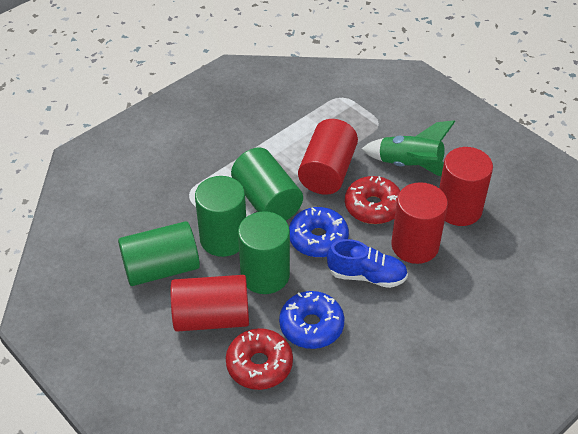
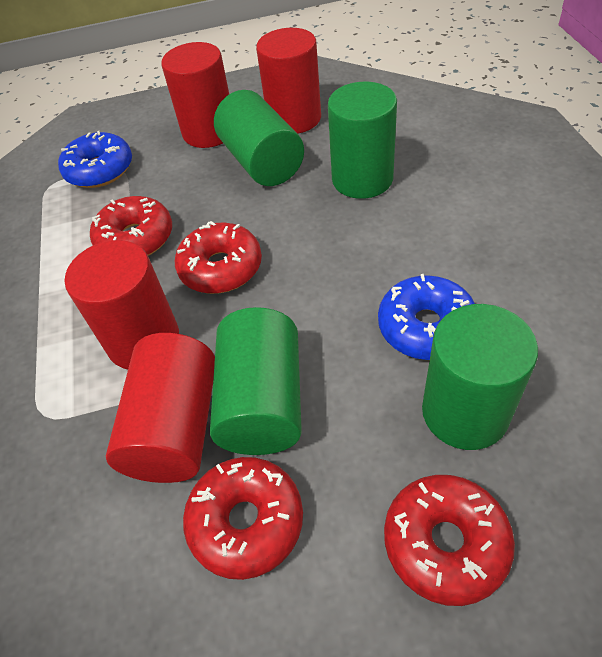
blue shoe: 1 -> 0
green rocket: 1 -> 0
red donut: 2 -> 4

